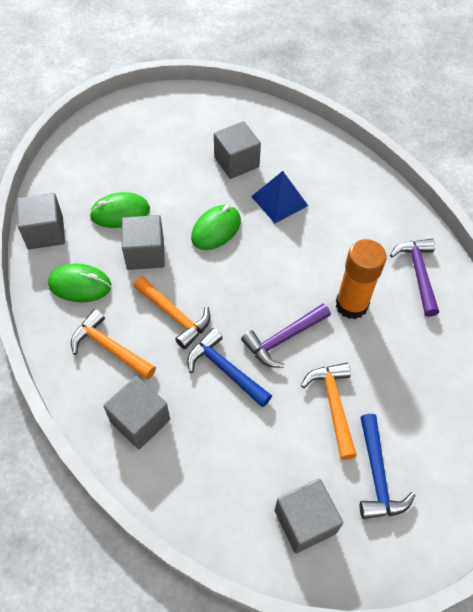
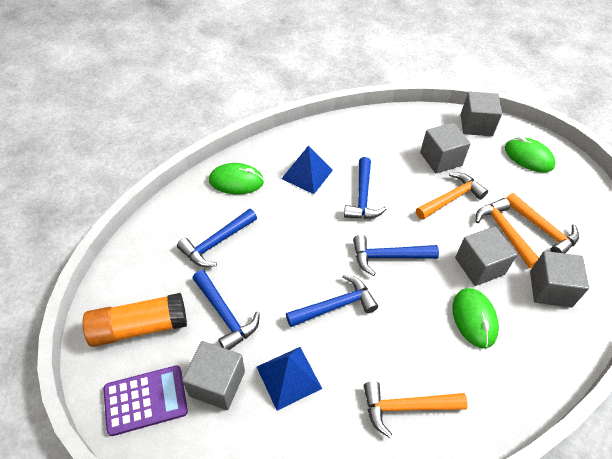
blue hammer: 2 -> 5
blue pyramid: 1 -> 2
orange hammer: 3 -> 4
purple calculator: 0 -> 1
purple hammer: 2 -> 0

